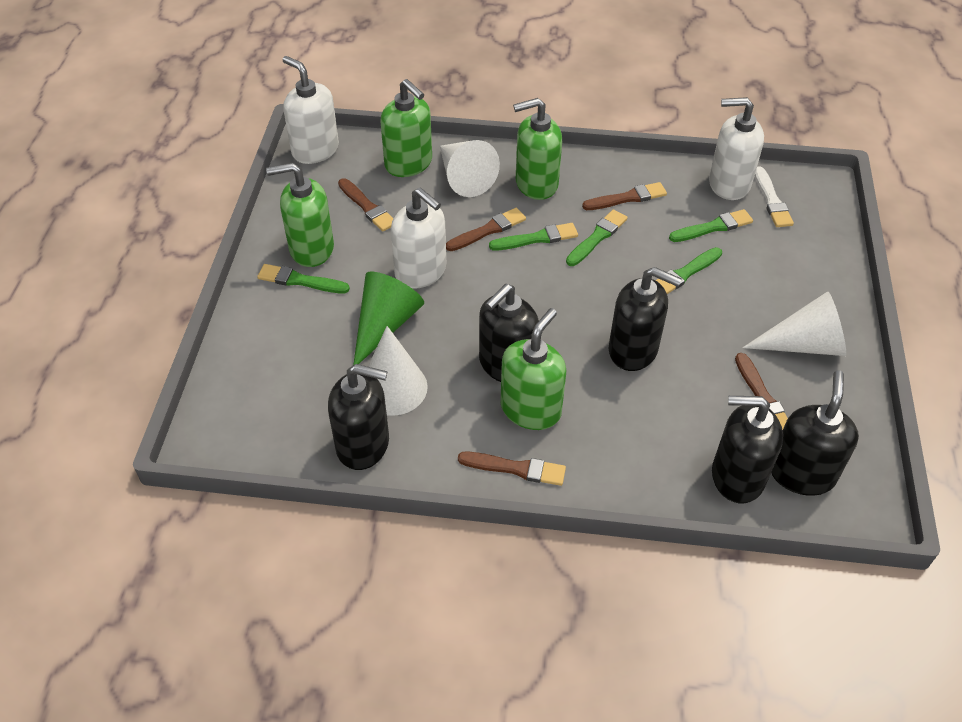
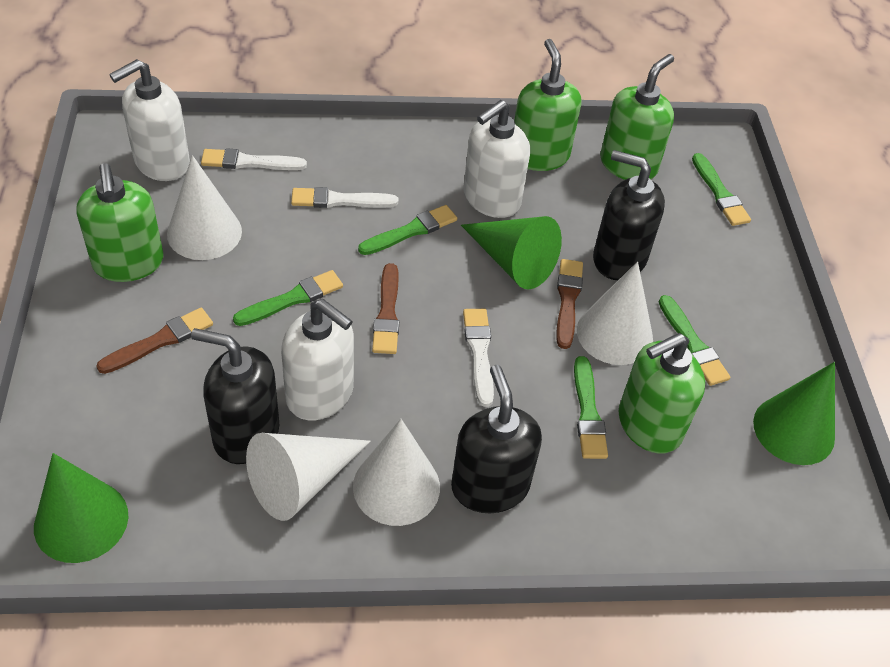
black soap dispenser: 5 -> 3
brown brush: 5 -> 3
green cone: 1 -> 3
white brush: 1 -> 3
white cone: 3 -> 4

